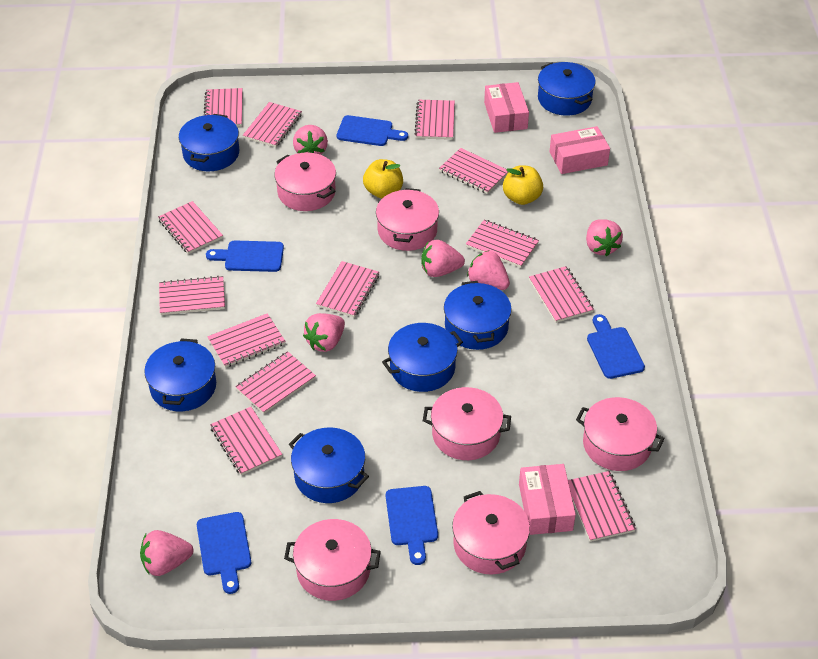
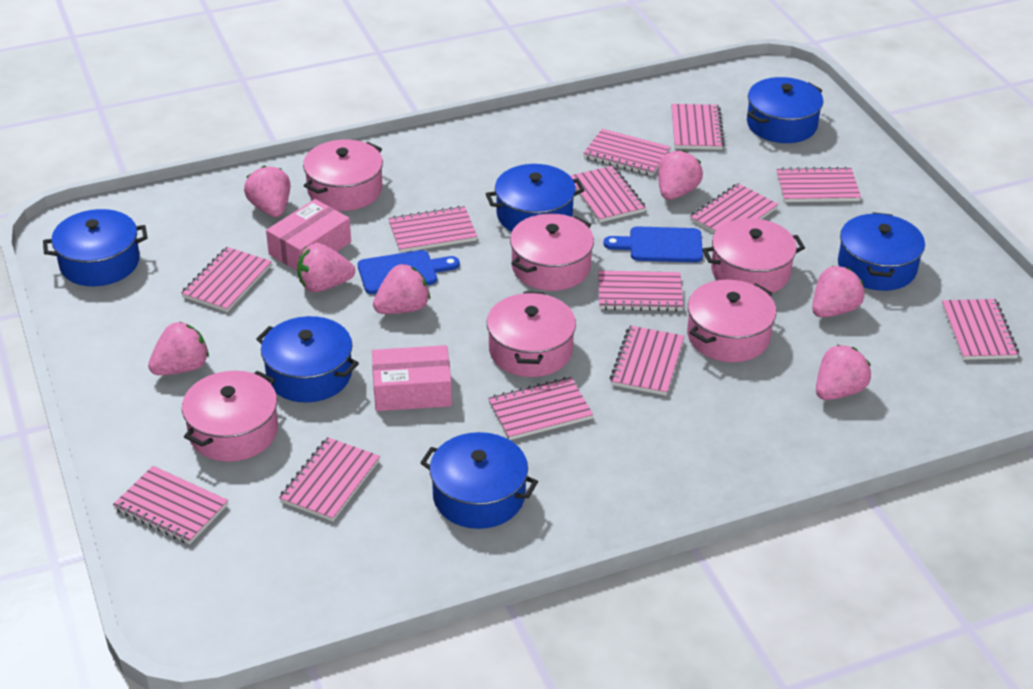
blue cutting board: 5 -> 2
pink box: 3 -> 2
pink strawberry: 6 -> 7
yellow apple: 2 -> 0

